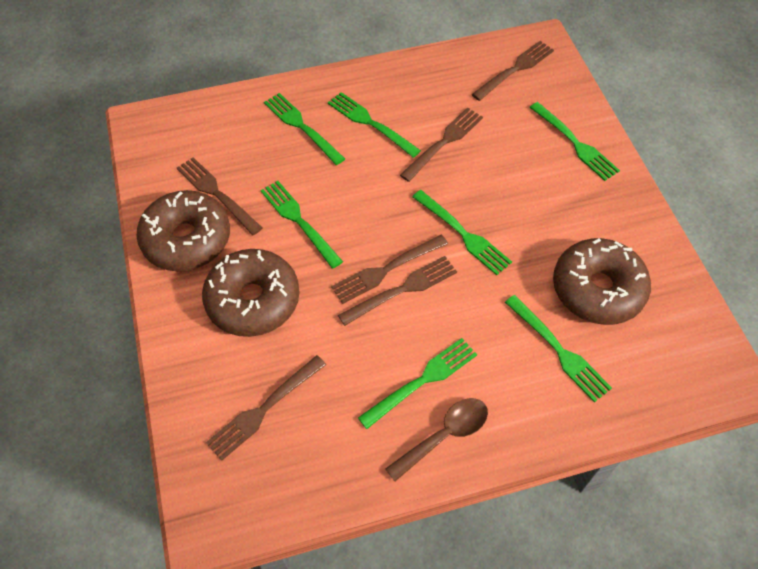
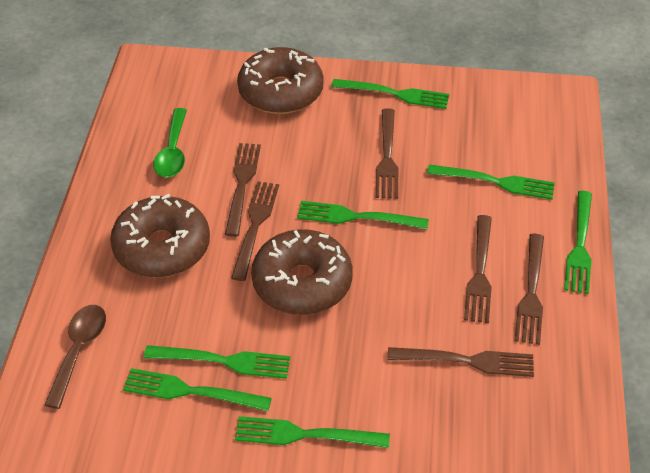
green spoon: 0 -> 1

